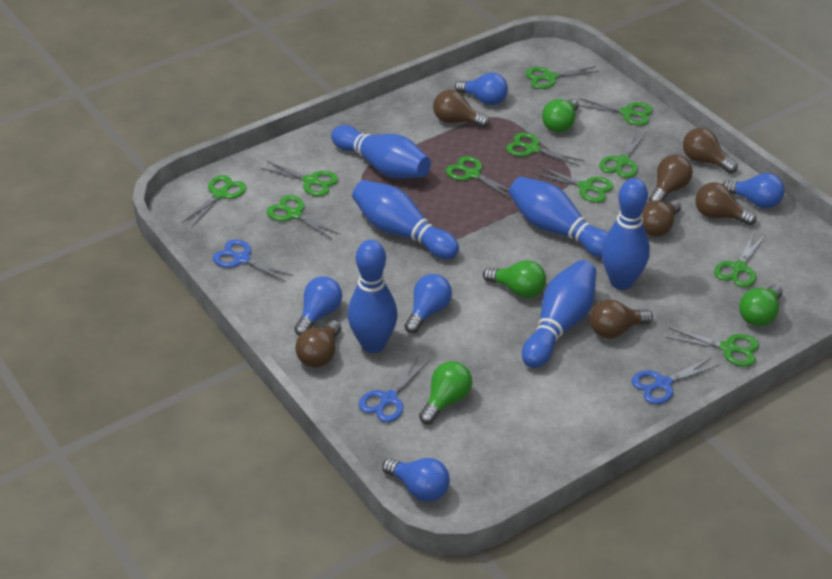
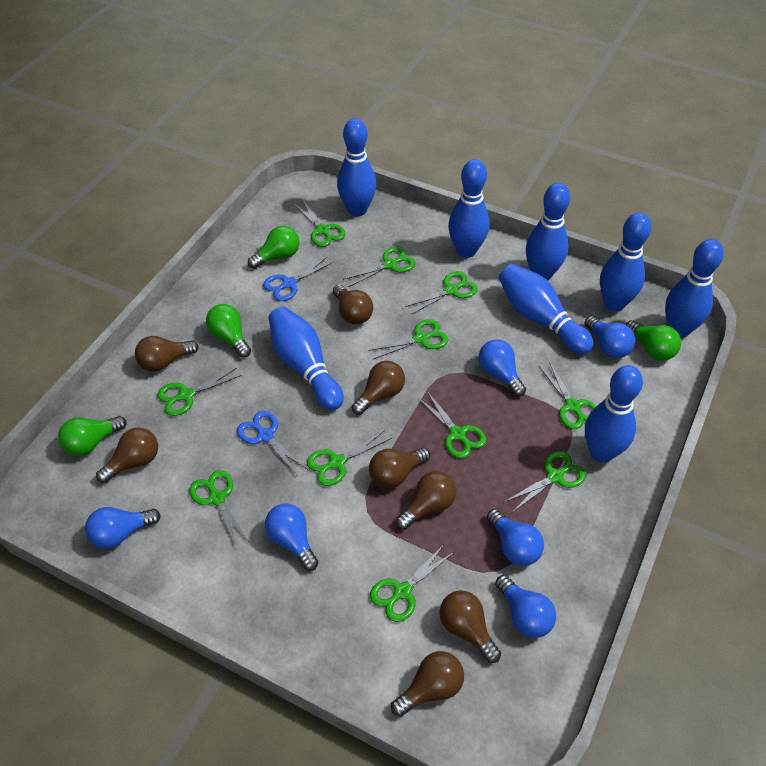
blue bowling pin: 6 -> 8
blue light bulb: 5 -> 6
blue scissors: 3 -> 2
brown light bulb: 7 -> 8

